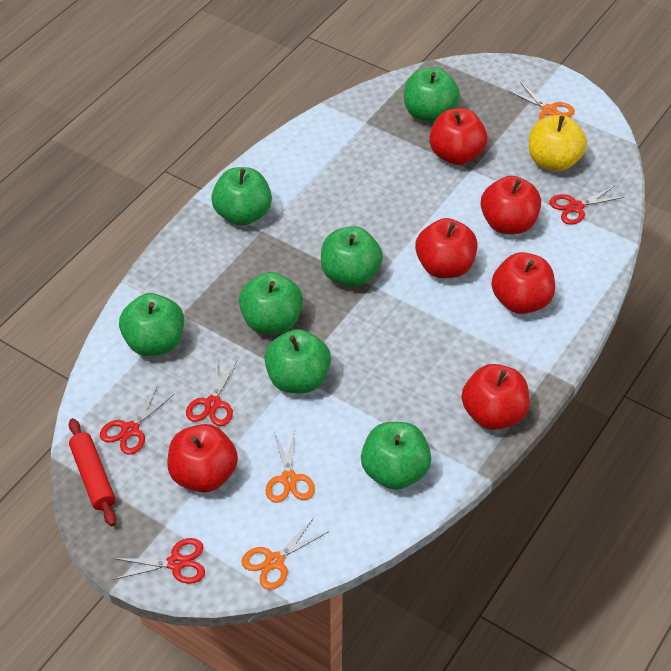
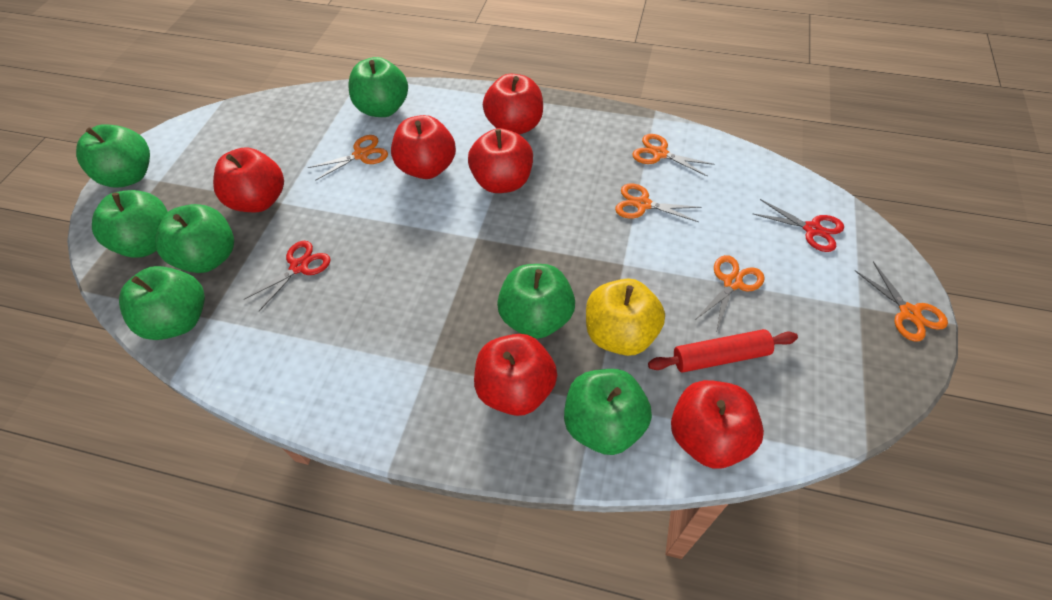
orange scissors: 3 -> 5
red scissors: 4 -> 2

